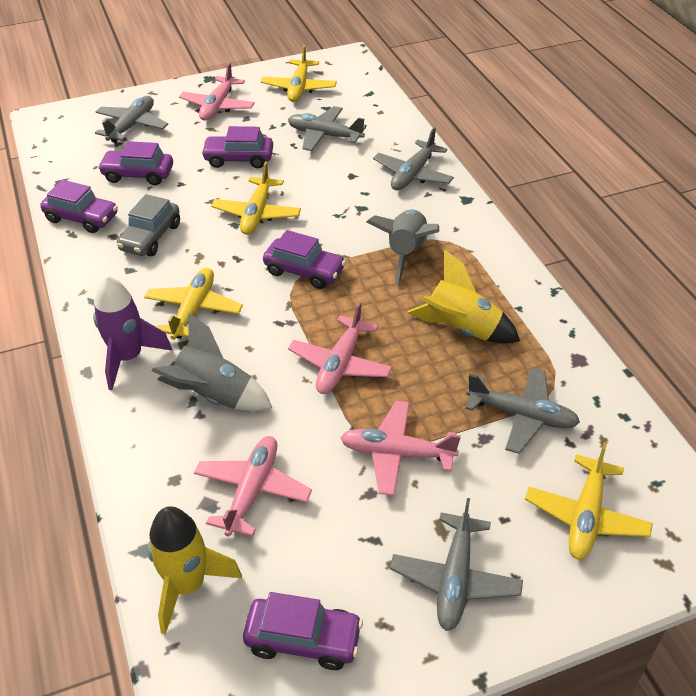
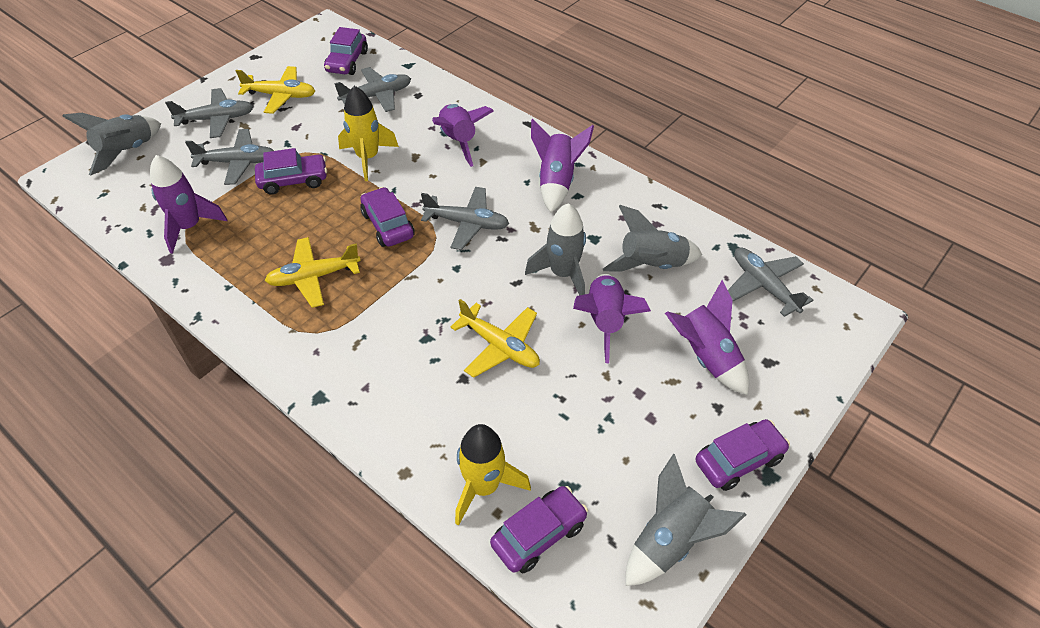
grey car: 1 -> 0
grey rocket: 2 -> 4
pink plane: 4 -> 0
purple rocket: 1 -> 5
yellow plane: 4 -> 3

